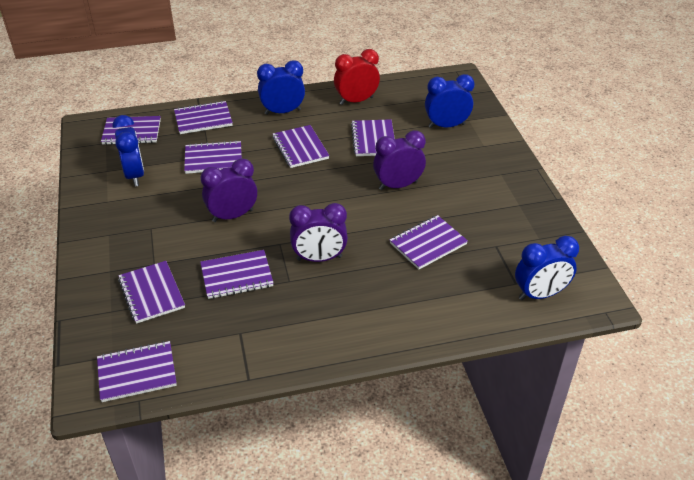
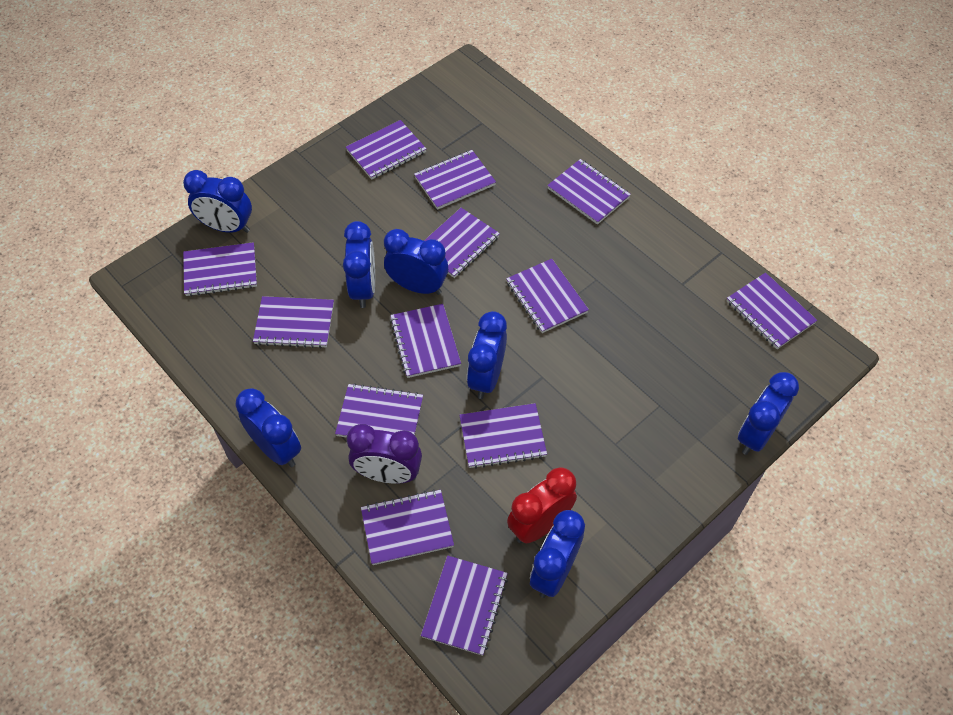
blue clock: 4 -> 7
purple clock: 3 -> 1
purple notebook: 9 -> 13

